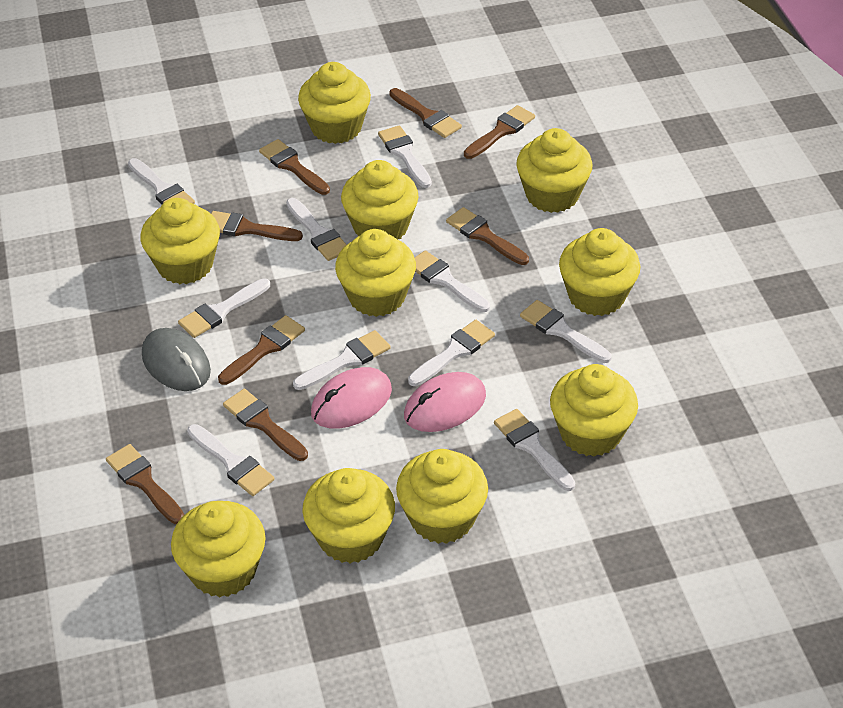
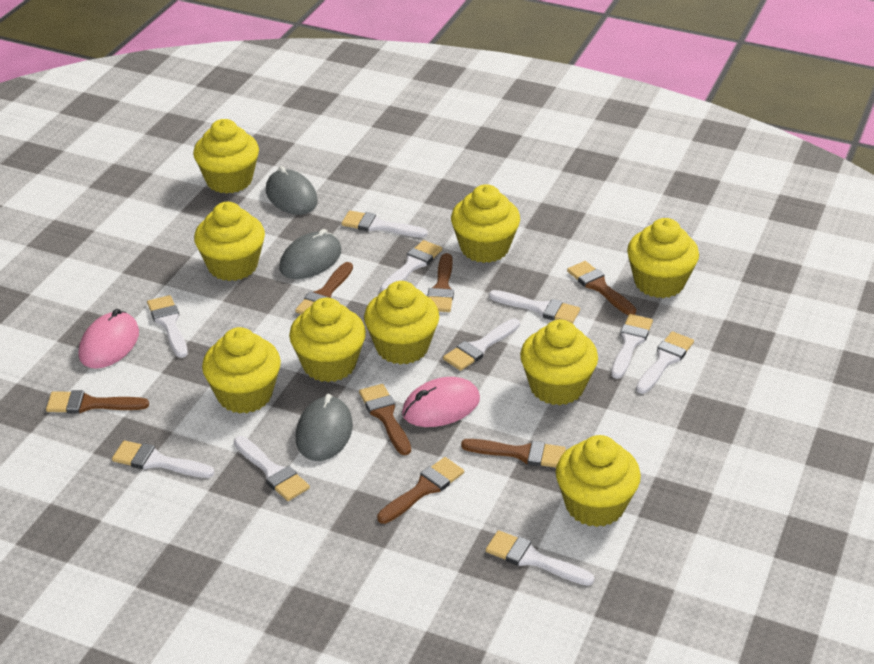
brown brush: 8 -> 7
grey mouse: 1 -> 3
yellow cupcake: 10 -> 9

